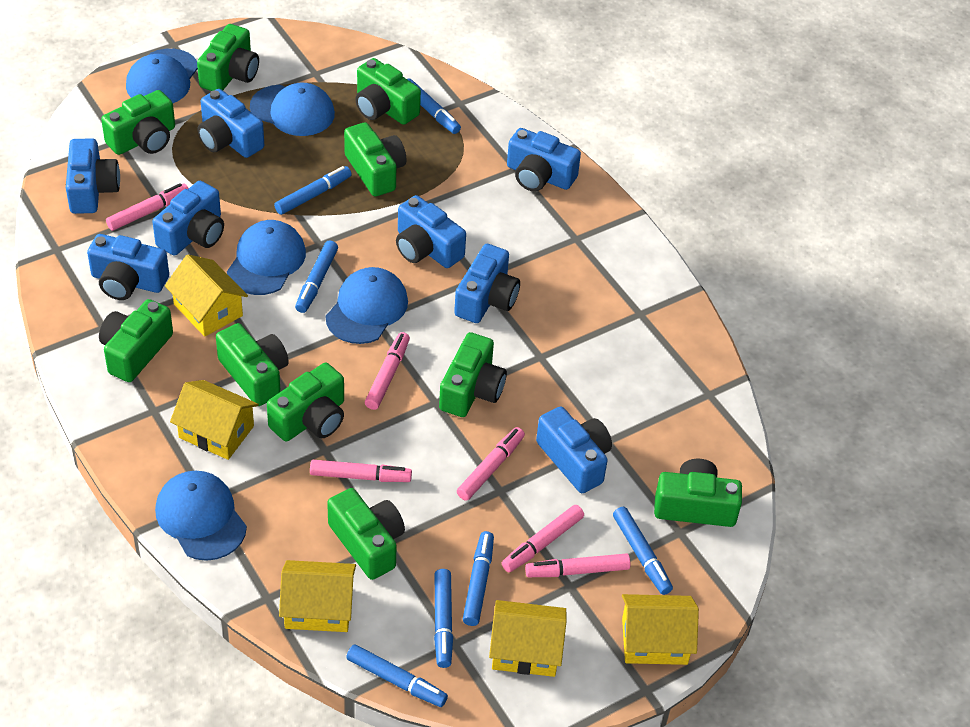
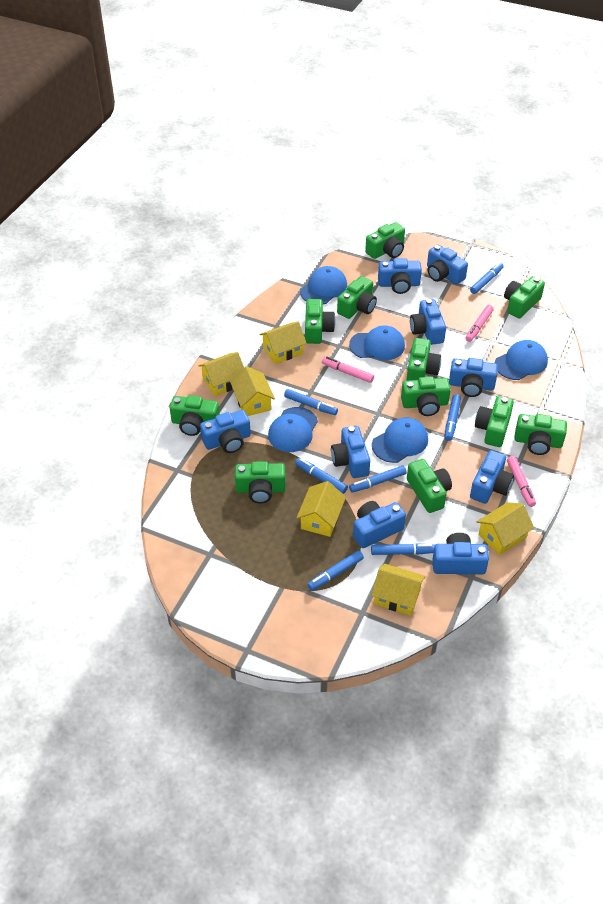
blue camera: 8 -> 9
green camera: 10 -> 11
pink marker: 6 -> 3
yellow house: 5 -> 6

